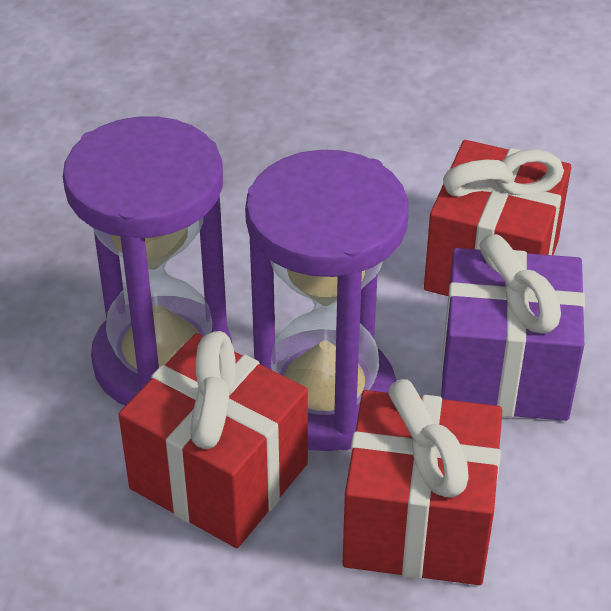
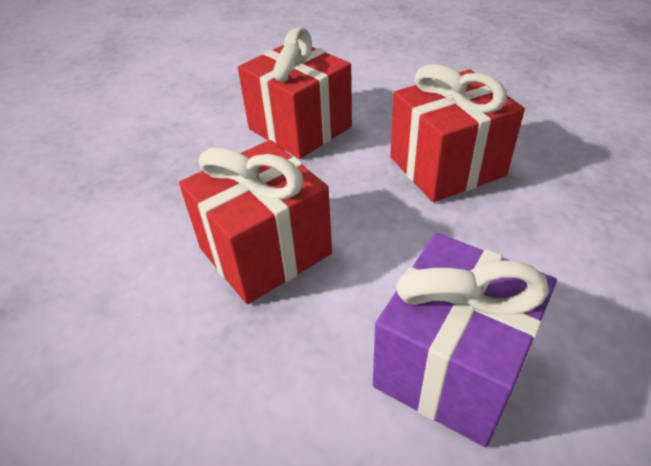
purple hourglass: 2 -> 0

